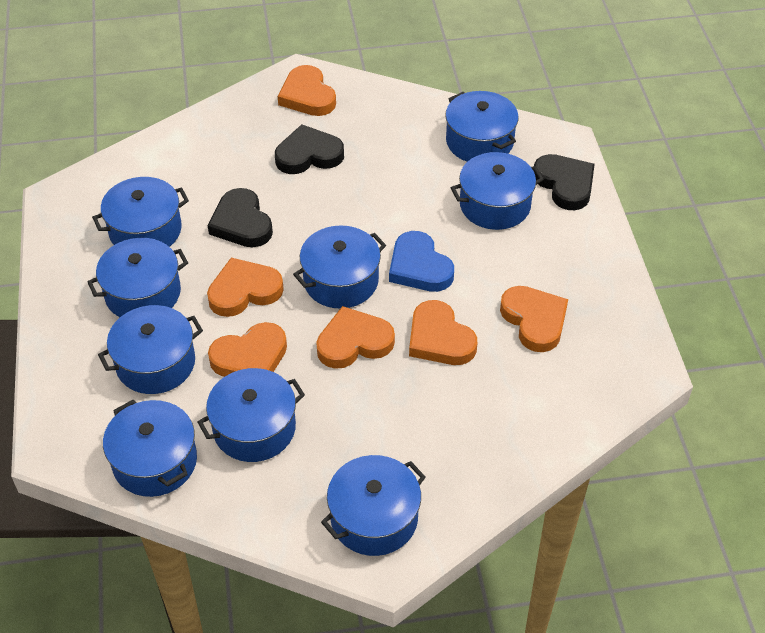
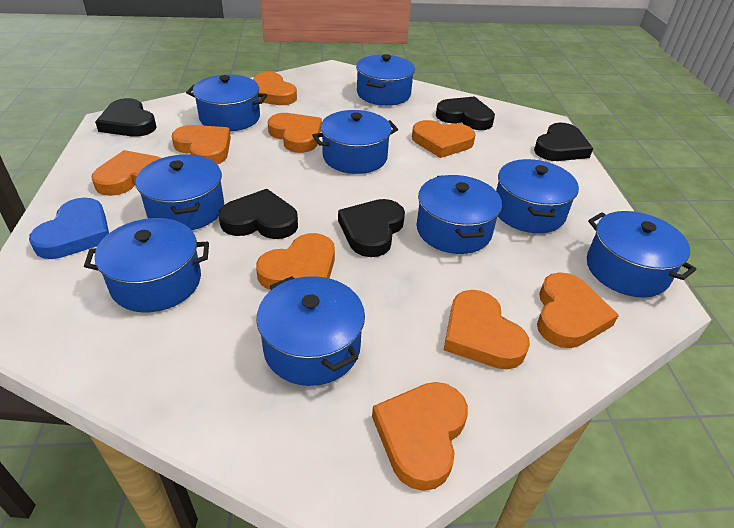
black heart: 3 -> 5
orange heart: 6 -> 9

